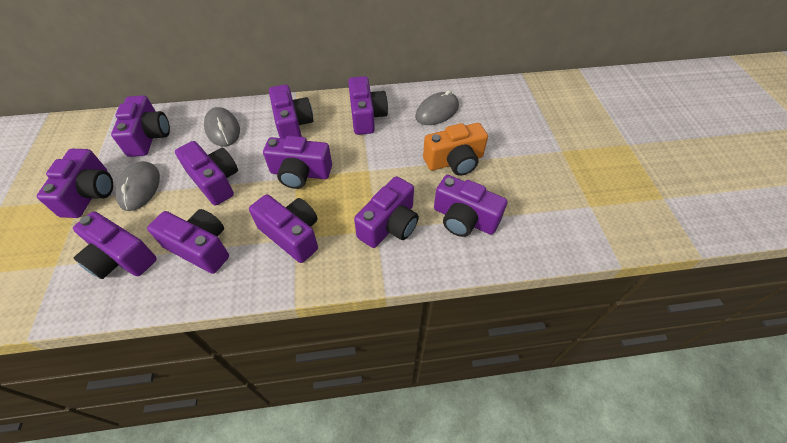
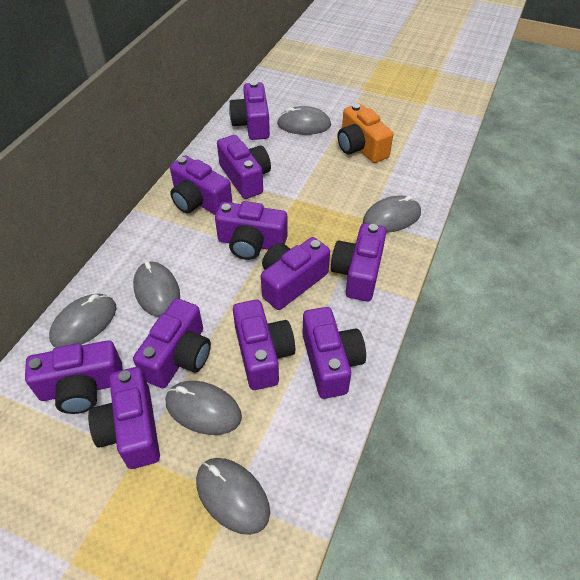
grey mouse: 3 -> 6

